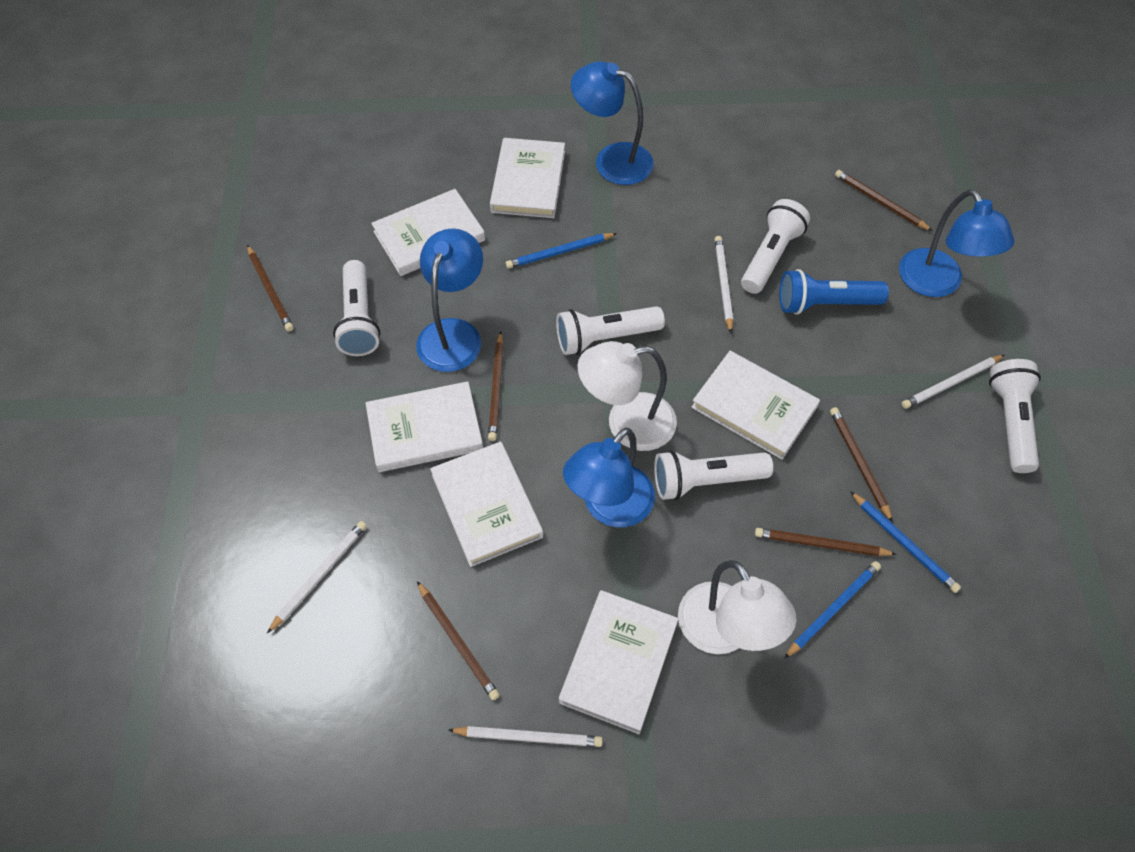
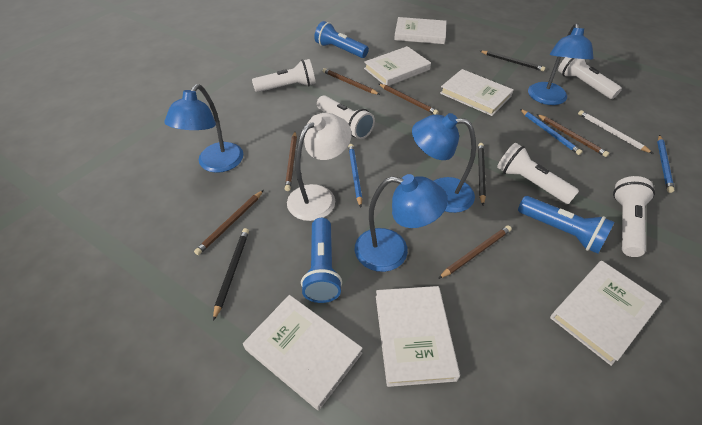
black pencil: 0 -> 3
blue flashlight: 1 -> 3
white lamp: 2 -> 1
white pencil: 4 -> 1

